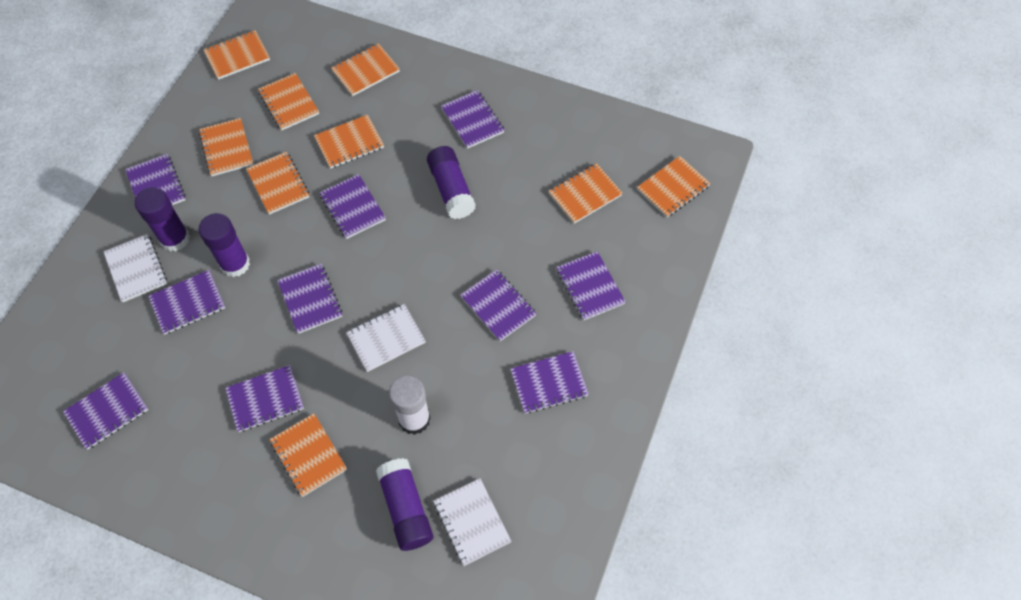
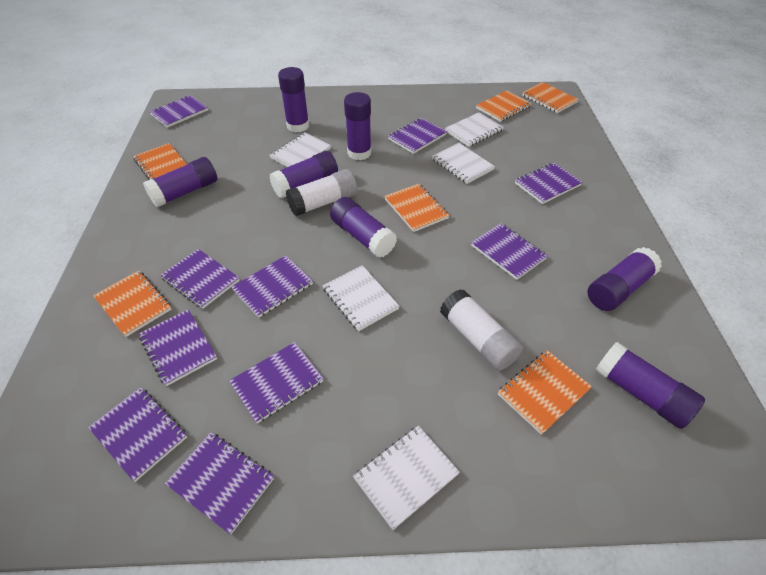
orange notebook: 9 -> 6
purple glue stick: 4 -> 7
white glue stick: 1 -> 2
white notebook: 3 -> 5

